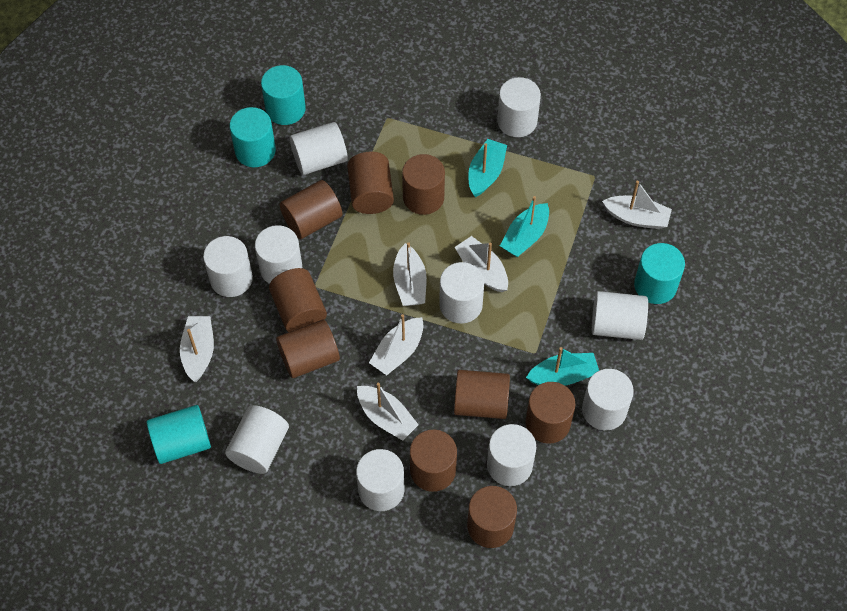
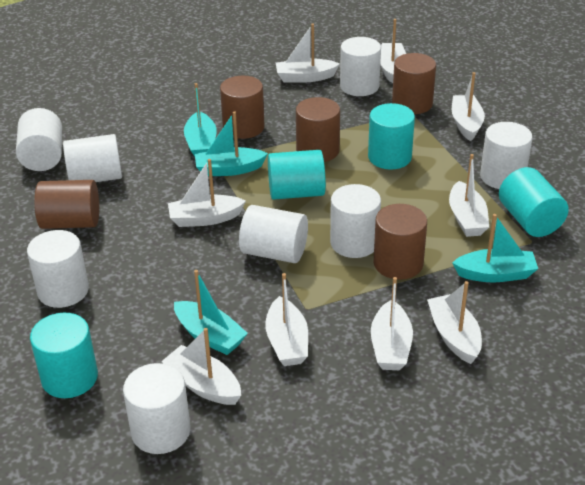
brown cylinder: 9 -> 5
turquoise boat: 3 -> 4
white boat: 6 -> 9
white cylinder: 10 -> 8

